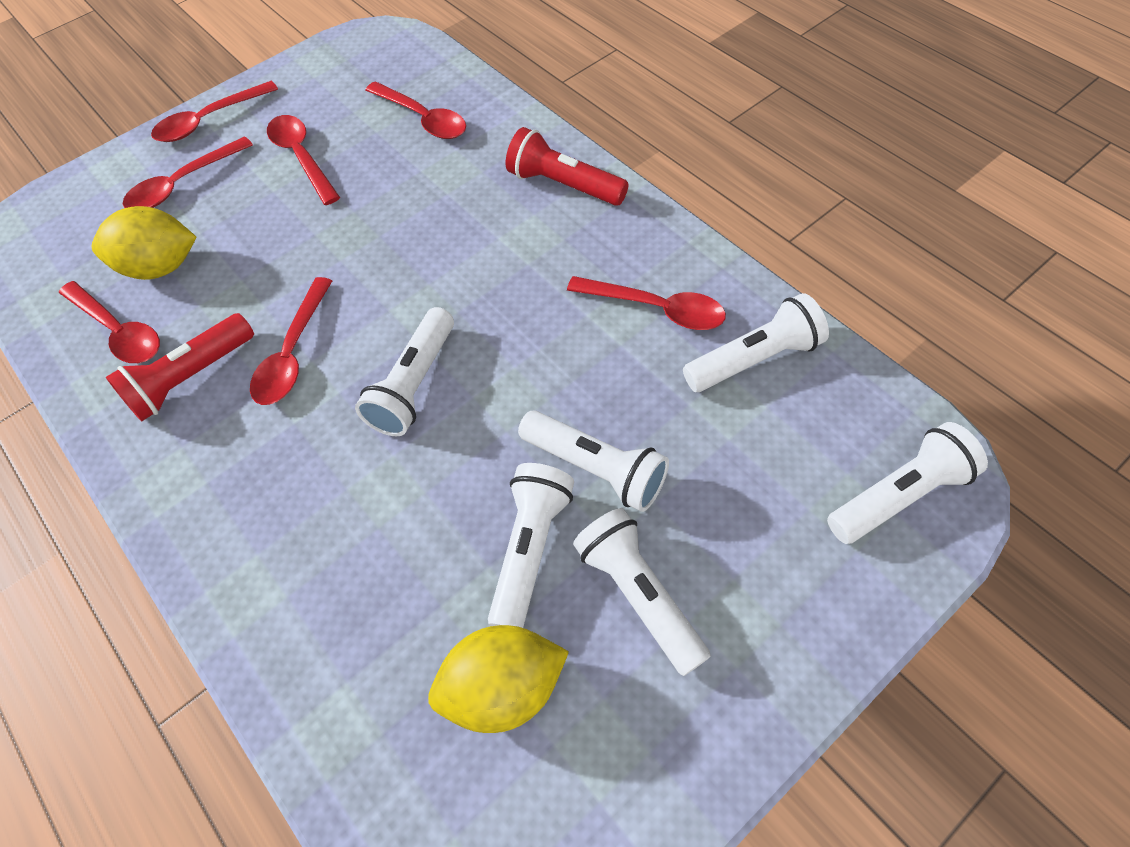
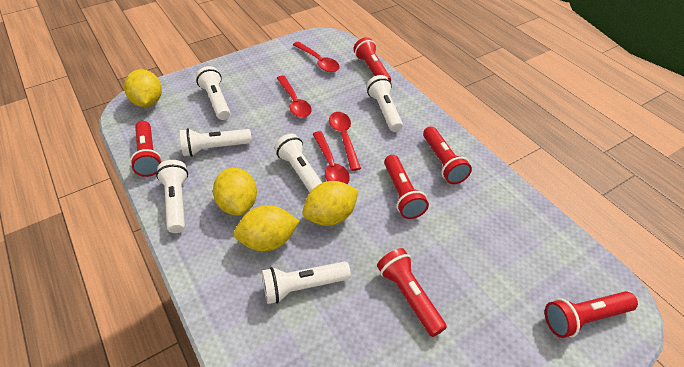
red flashlight: 2 -> 6
red spoon: 7 -> 4
yellow lemon: 2 -> 4

